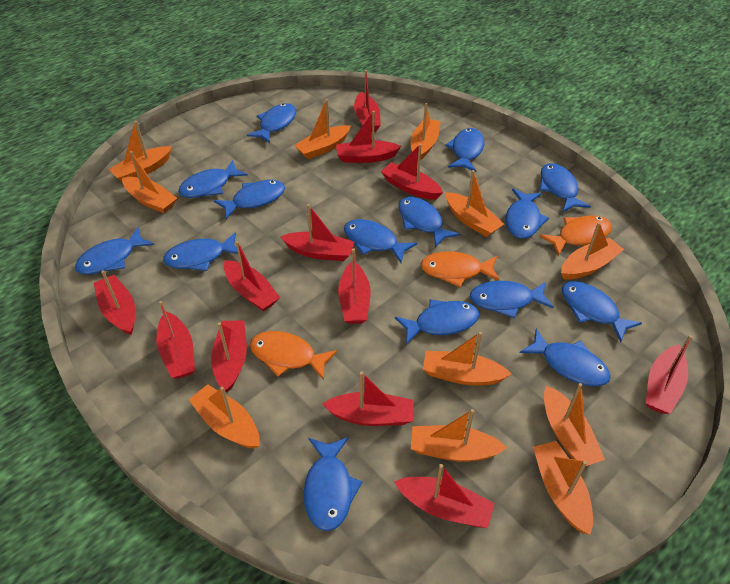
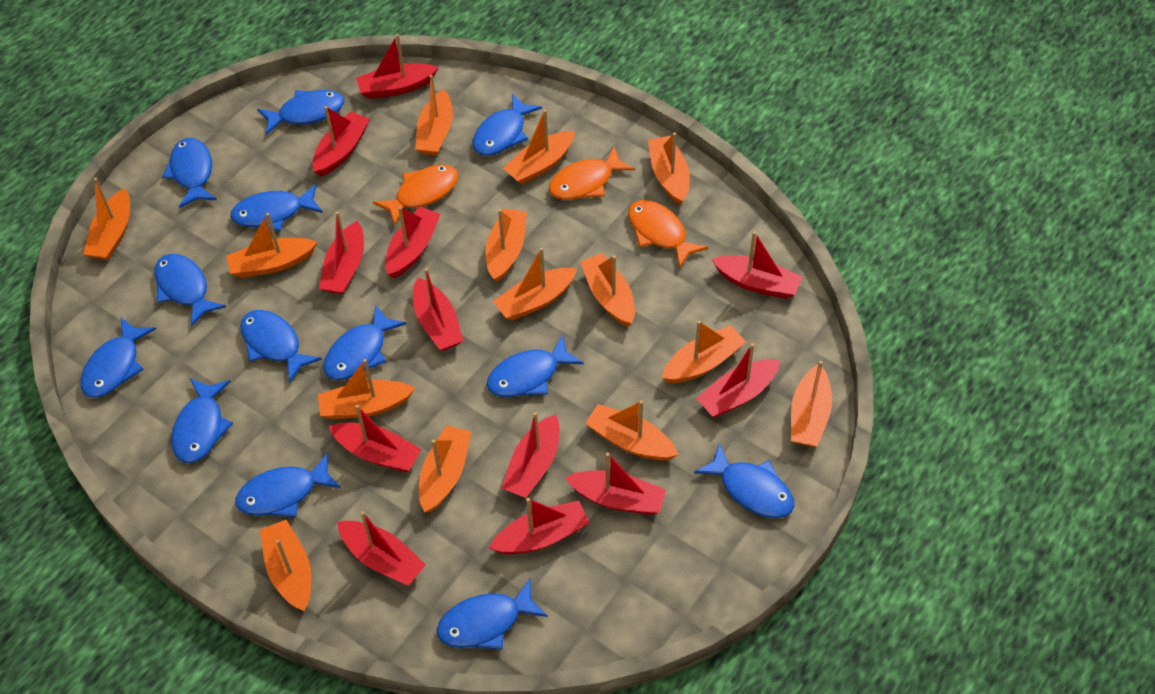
blue fish: 15 -> 13
orange boat: 11 -> 14

